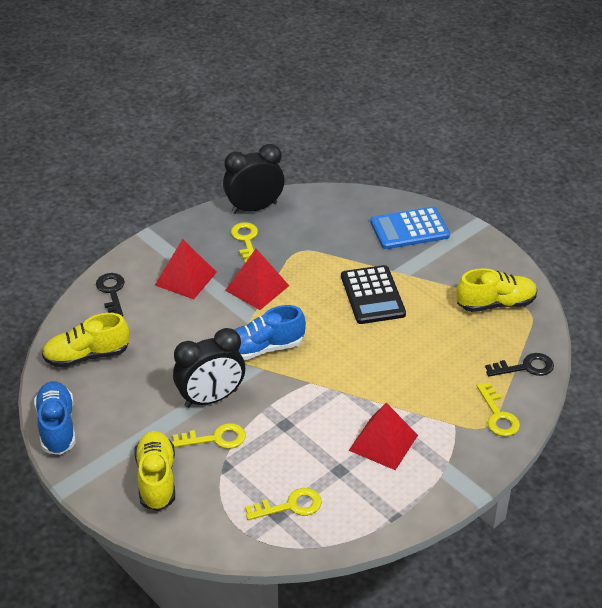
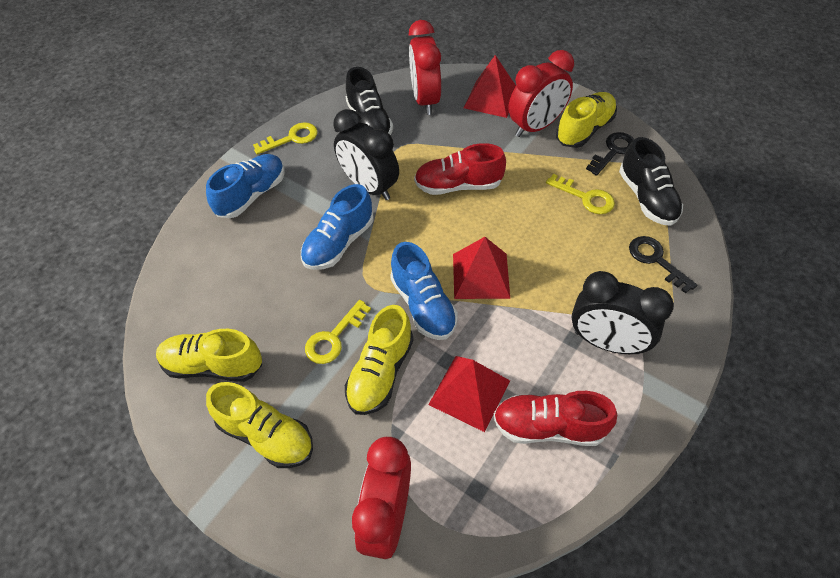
black calculator: 1 -> 0
black shoe: 0 -> 2
blue calculator: 1 -> 0
blue shoe: 2 -> 3
red clock: 0 -> 3
red shoe: 0 -> 2
yellow key: 4 -> 3
yellow shoe: 3 -> 4

